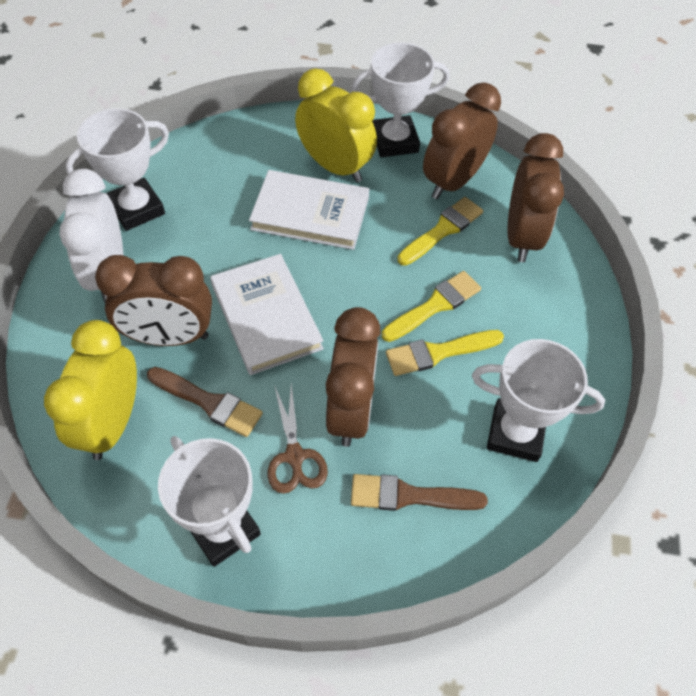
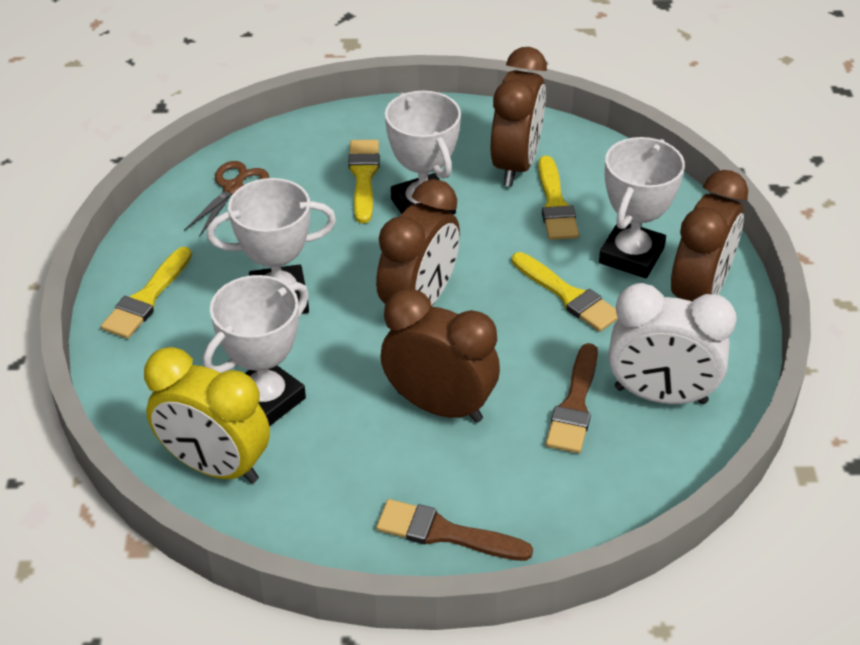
white book: 2 -> 0
yellow brush: 3 -> 4
yellow clock: 2 -> 1

